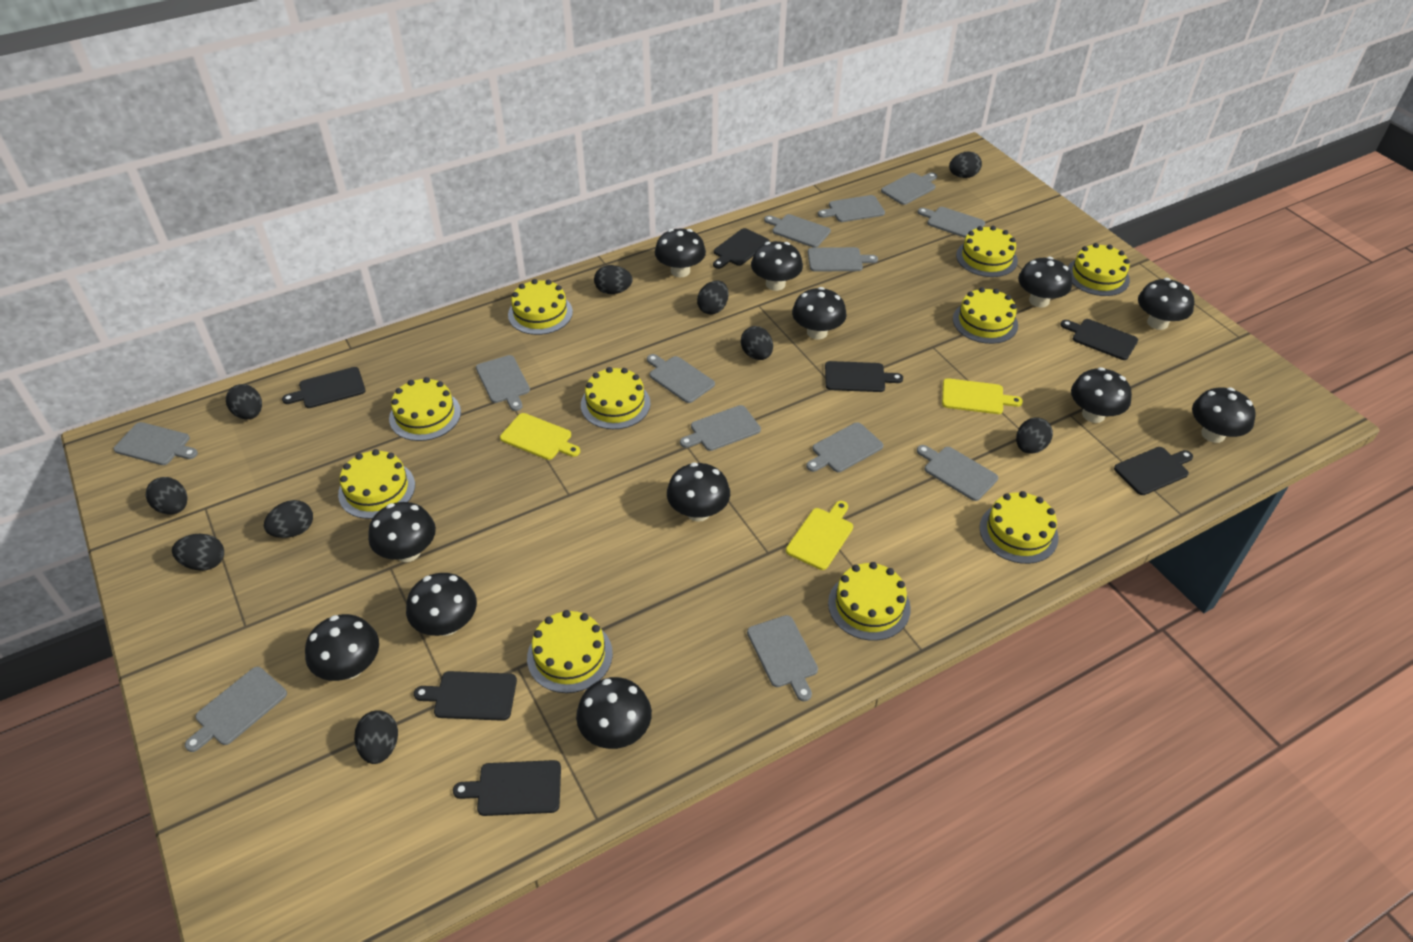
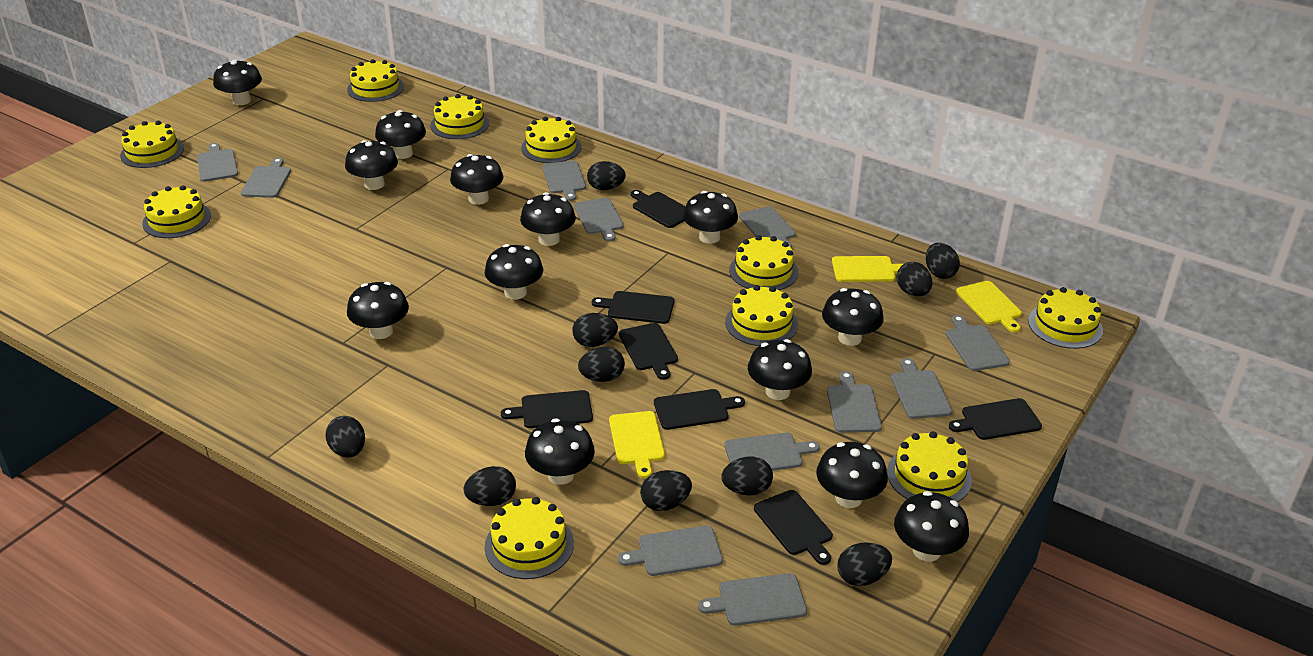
black mushroom: 12 -> 13
grey cutting board: 13 -> 11

